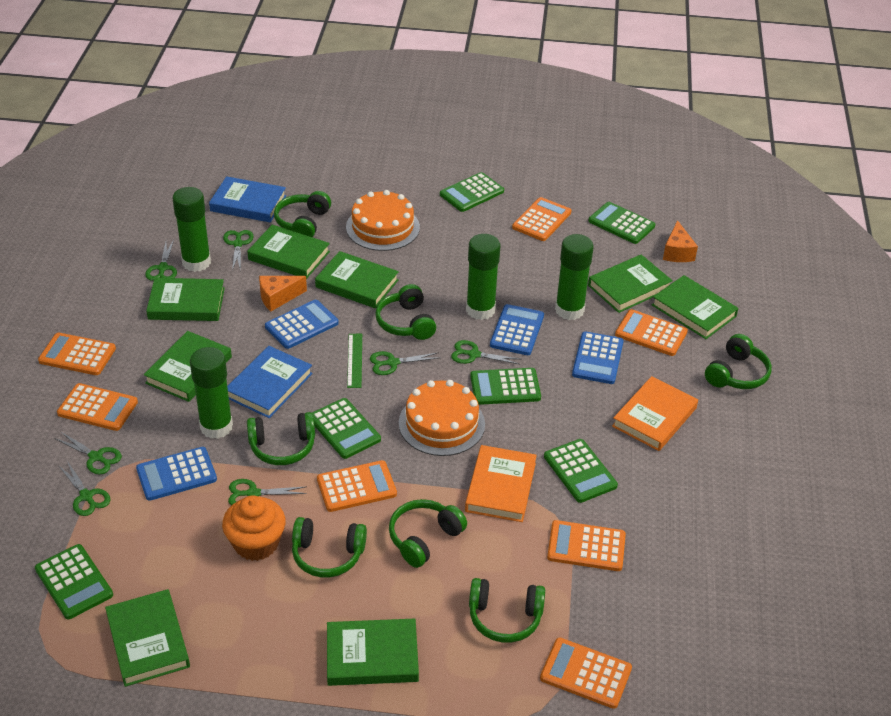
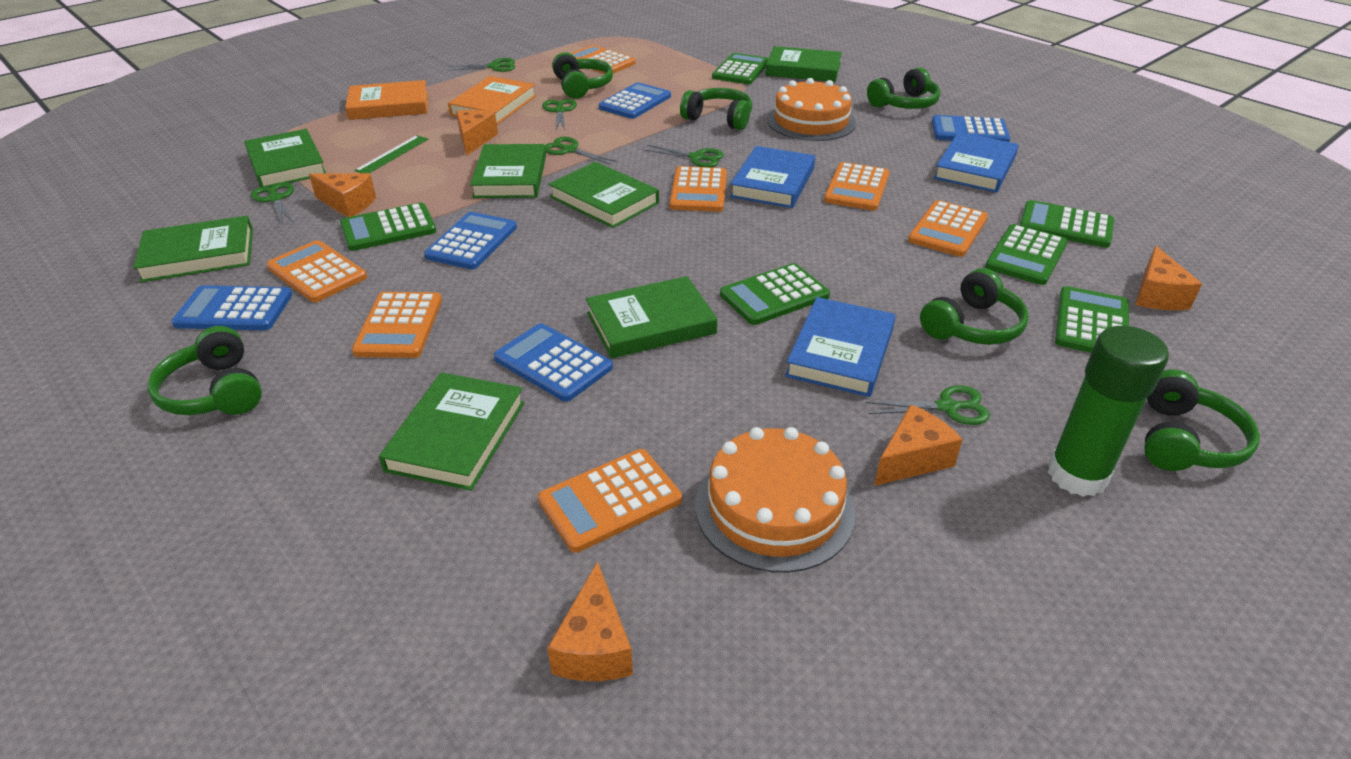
blue book: 2 -> 3
blue calculator: 4 -> 5
green book: 8 -> 7
green glue stick: 4 -> 1
green headphones: 7 -> 6
green scissors: 7 -> 6
orange cheese: 2 -> 5
orange cupcake: 1 -> 0

